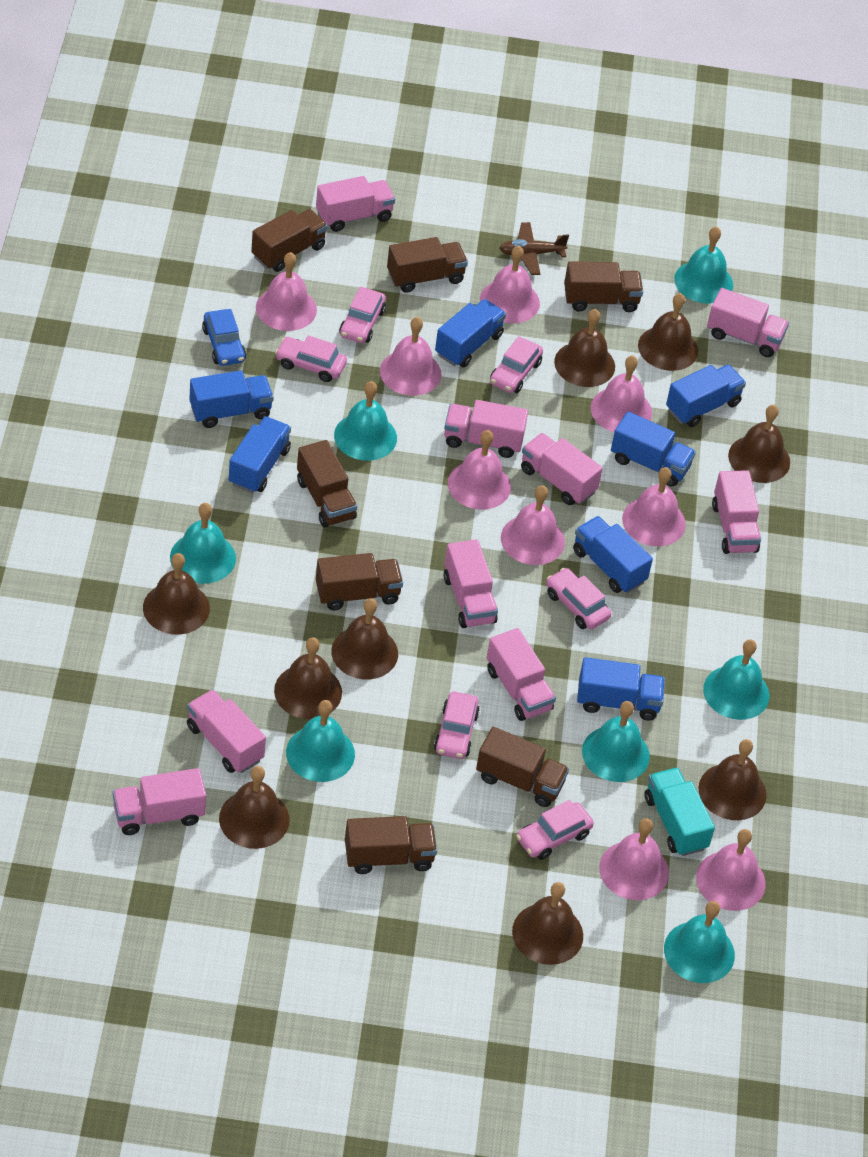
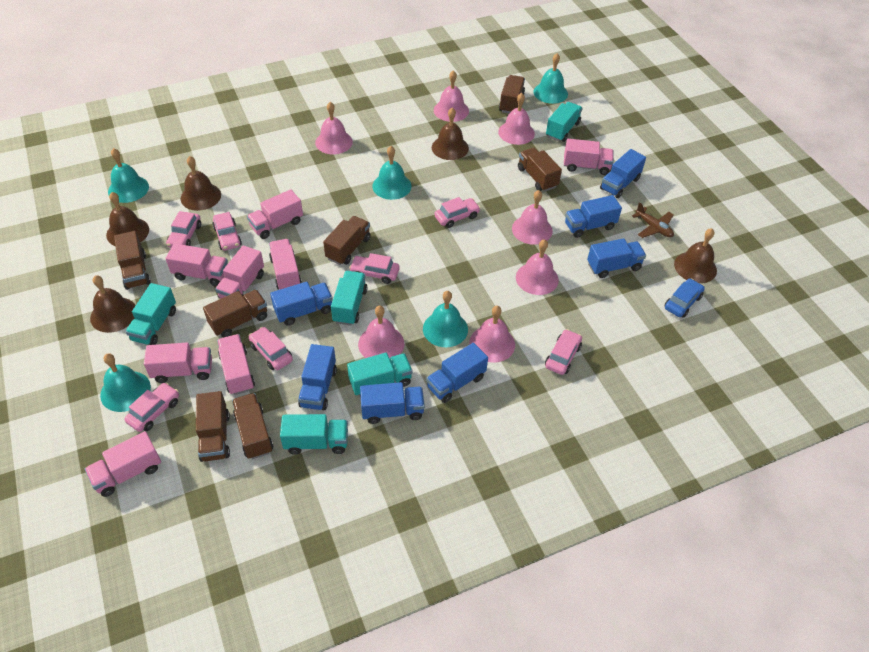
brown bell: 9 -> 5
pink bell: 9 -> 7
pink car: 6 -> 7
pink truck: 9 -> 8
turquoise bell: 7 -> 5
turquoise truck: 1 -> 5

